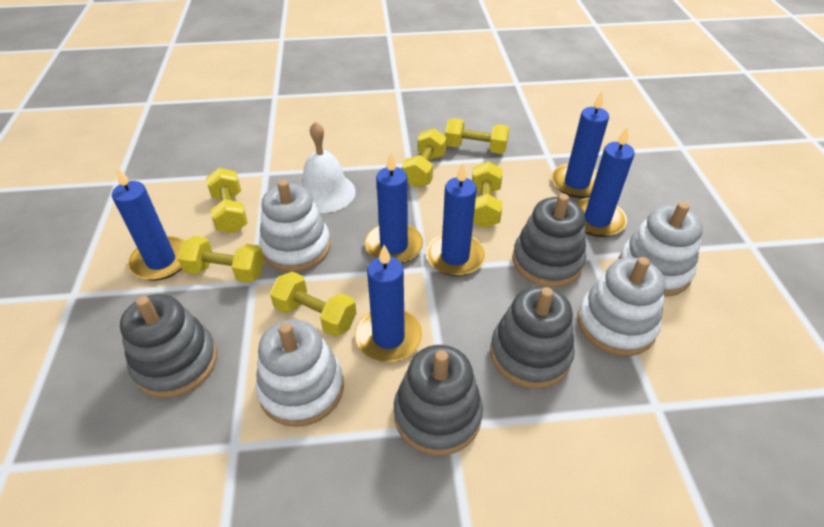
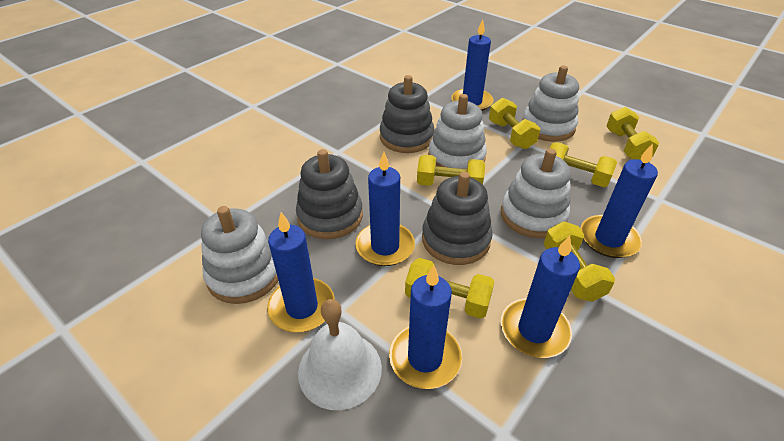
grey stacking toy: 4 -> 3

